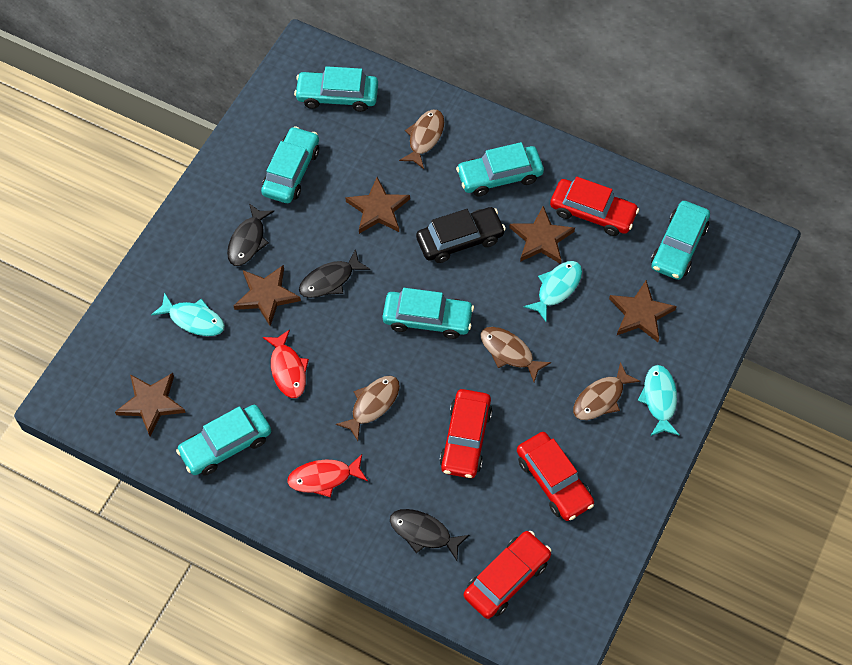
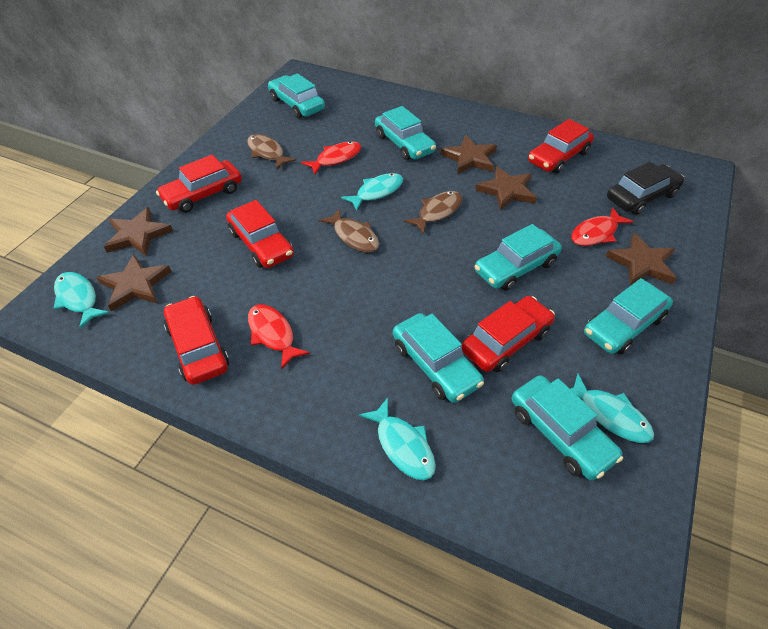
black fish: 3 -> 0
brown fish: 4 -> 3
red car: 4 -> 5
red fish: 2 -> 3
turquoise fish: 3 -> 4

